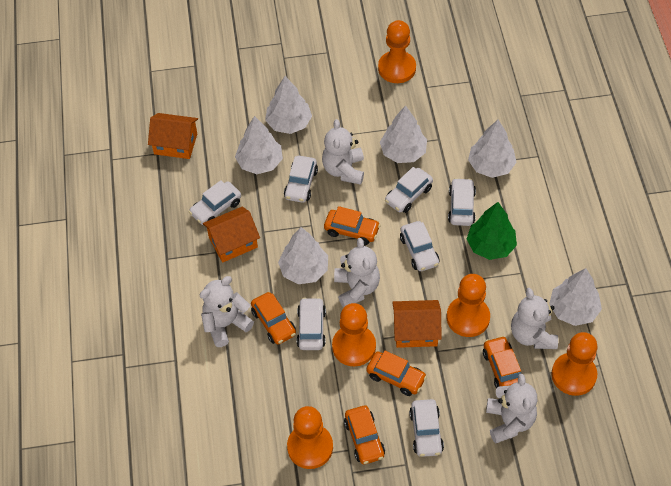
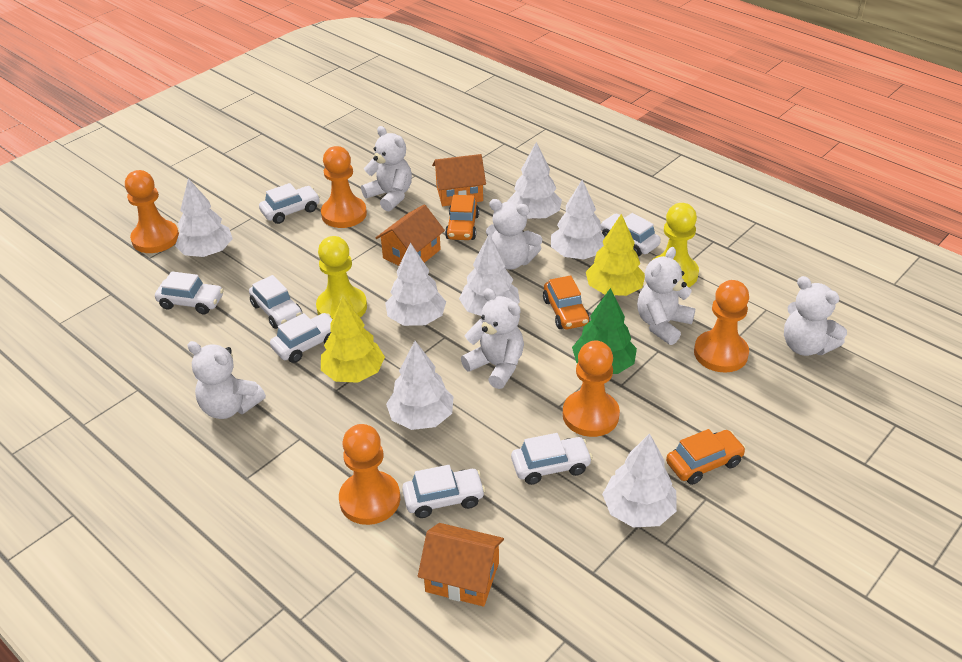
orange car: 5 -> 3
white teddy bear: 5 -> 6
white tree: 6 -> 7
yellow pawn: 0 -> 2
yellow tree: 0 -> 2

